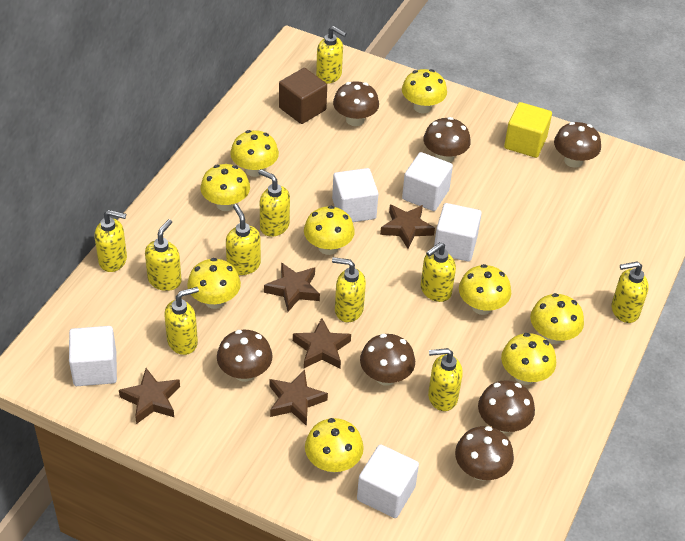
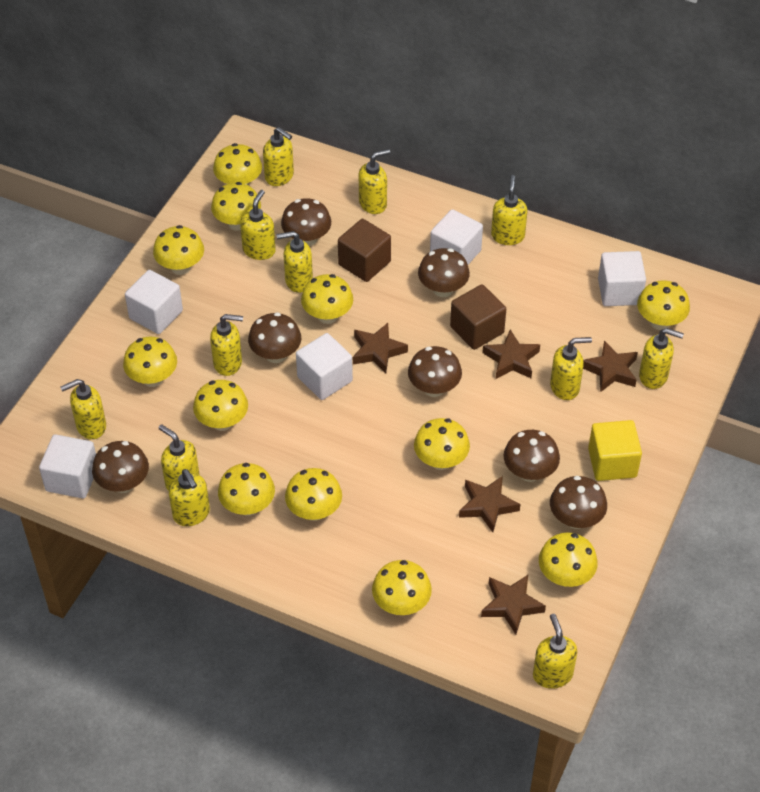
brown cube: 1 -> 2
yellow mushroom: 9 -> 12
yellow soap dispenser: 10 -> 12

